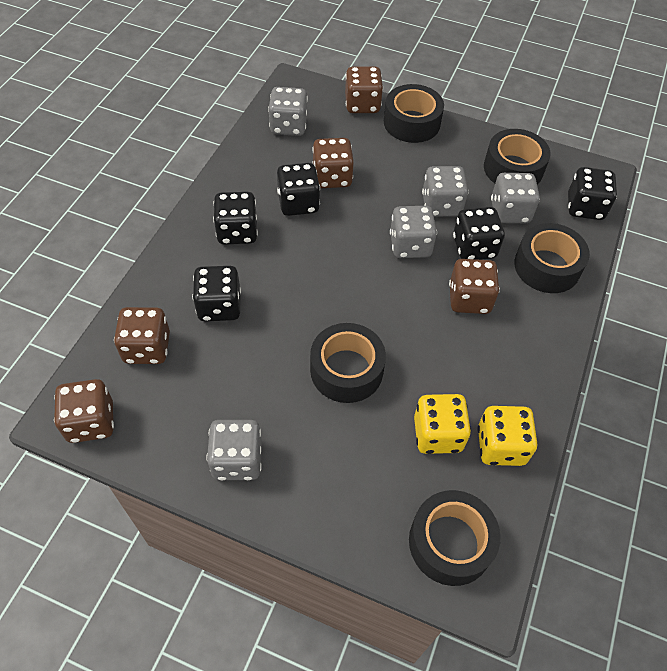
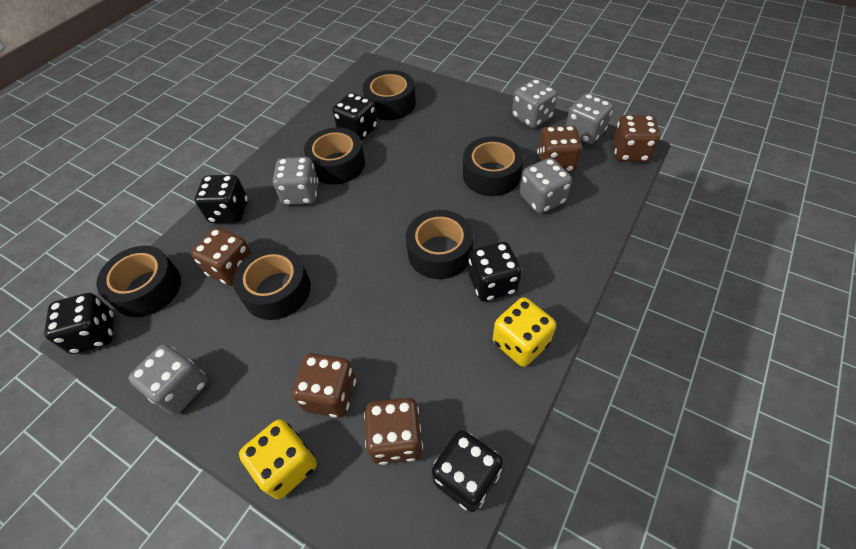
black tape: 5 -> 6

